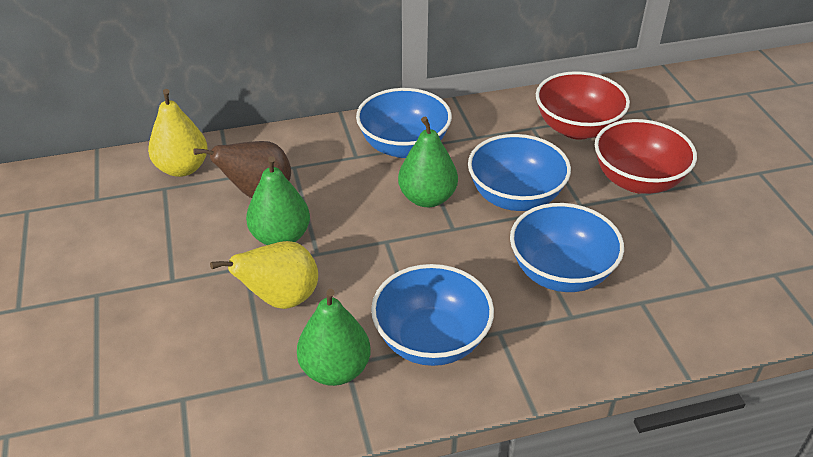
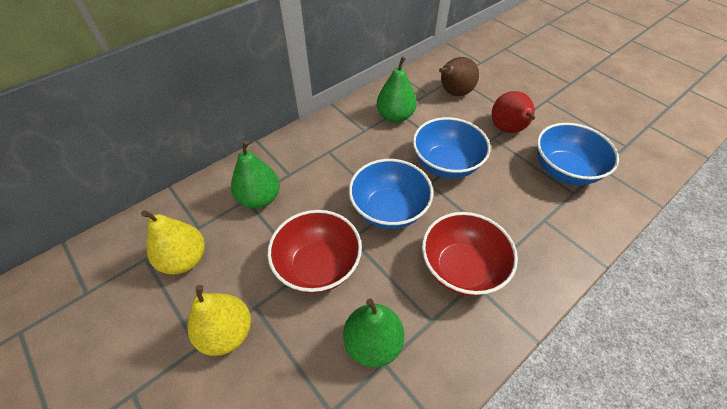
blue bowl: 4 -> 3
red pear: 0 -> 1

